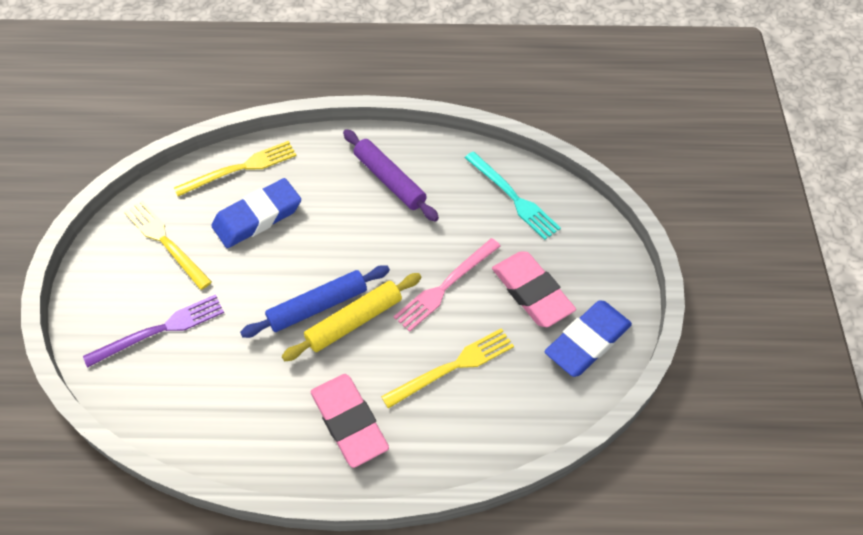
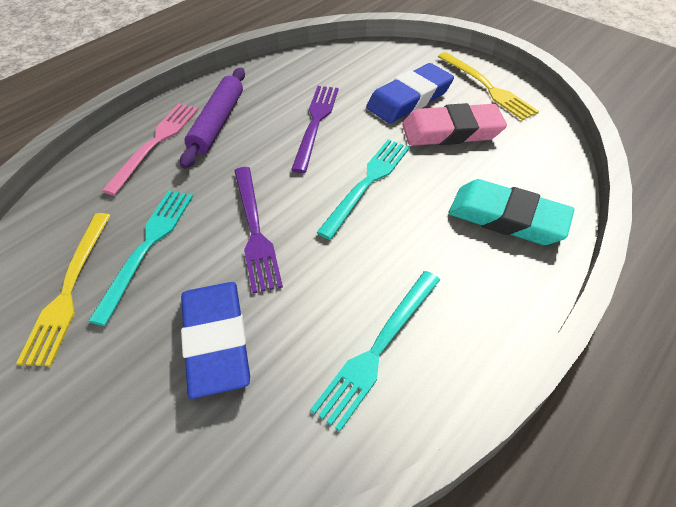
blue rolling pin: 1 -> 0
pink eraser: 2 -> 1
purple fork: 1 -> 2
turquoise eraser: 0 -> 1
turquoise fork: 1 -> 3
yellow fork: 3 -> 2
yellow rolling pin: 1 -> 0

